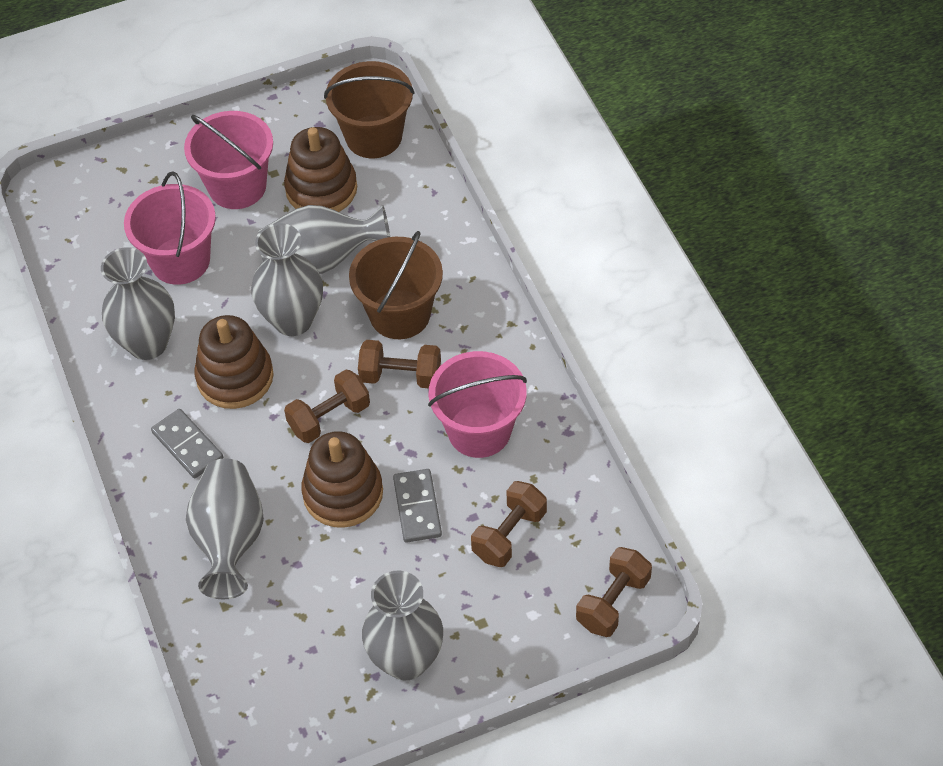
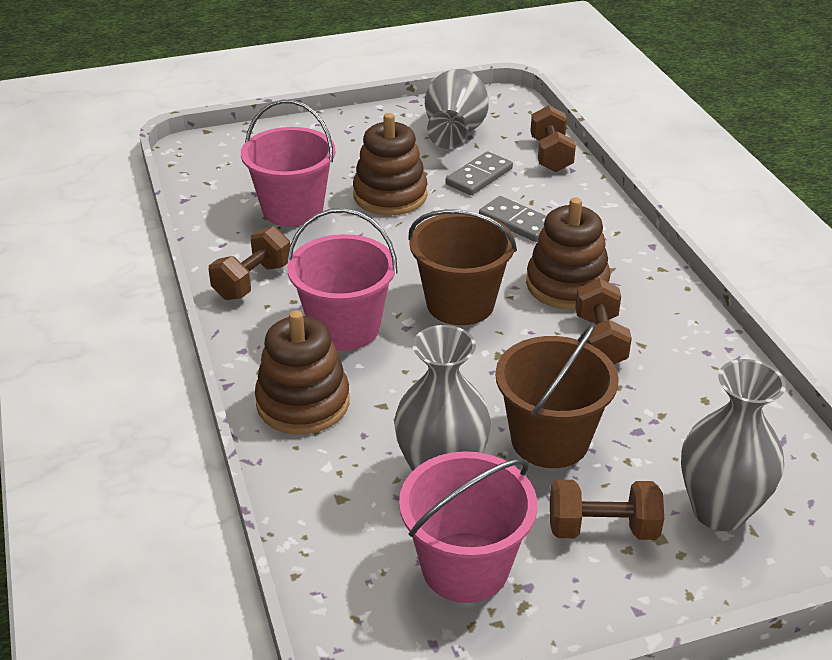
grey vase: 5 -> 3

